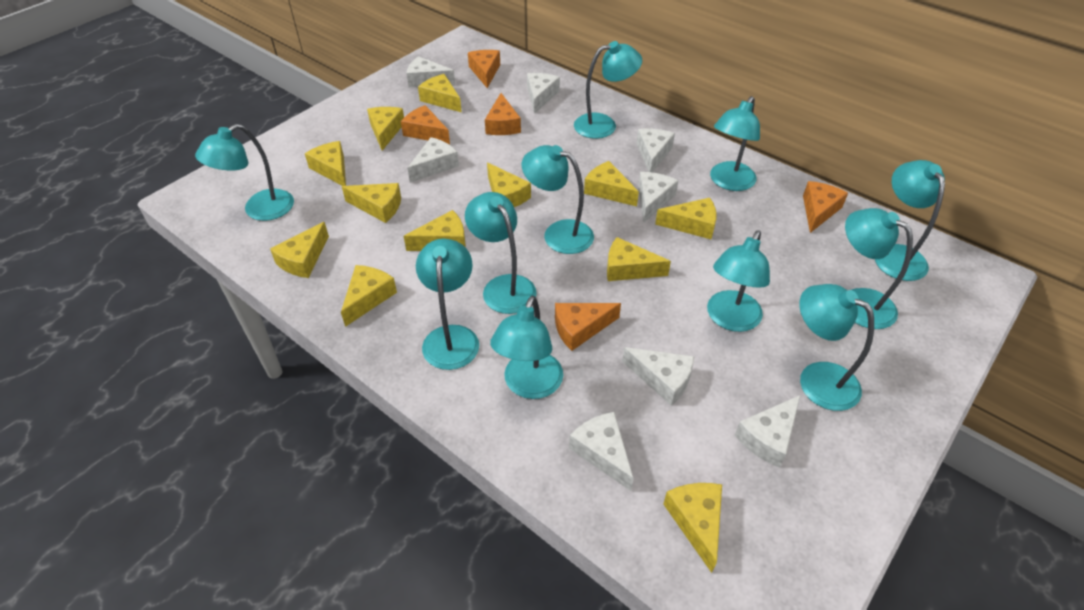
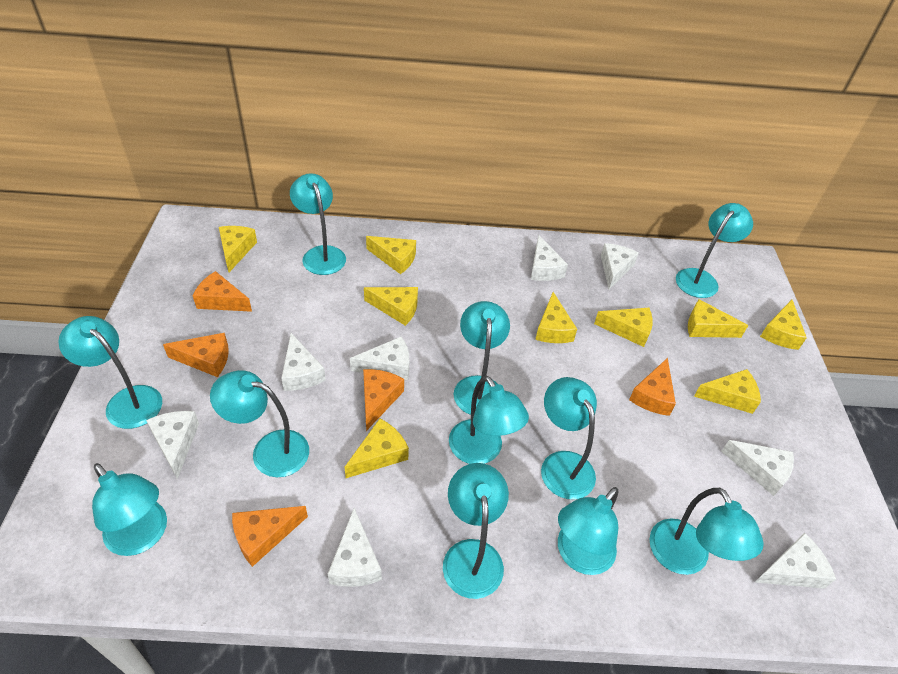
yellow cheese: 12 -> 9

